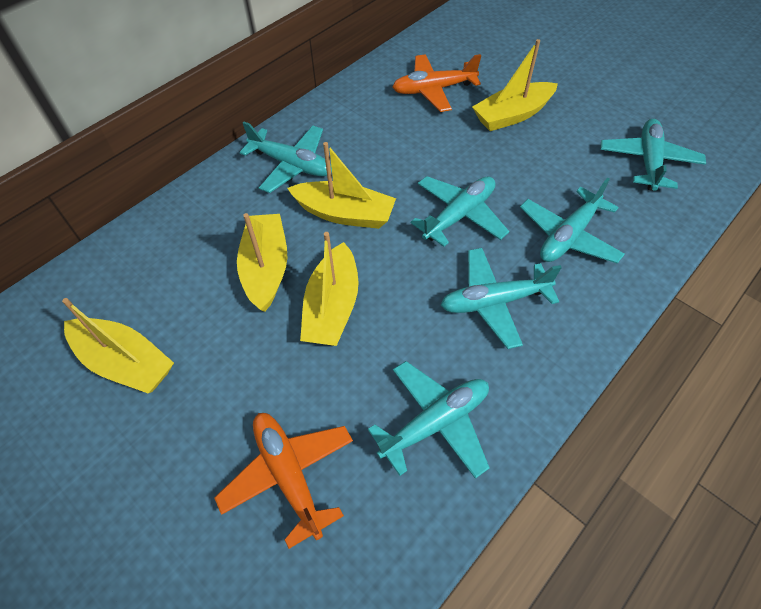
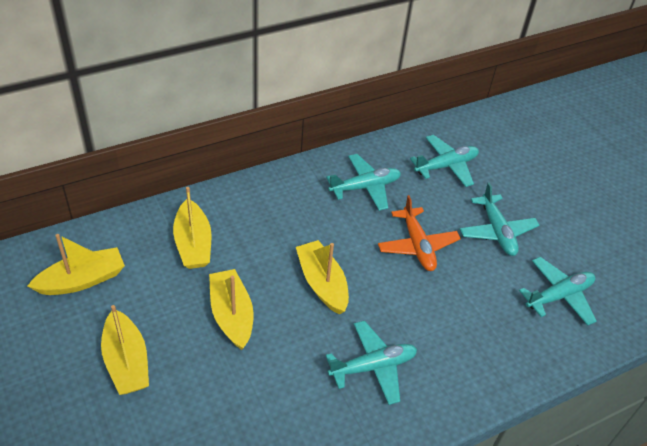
orange plane: 2 -> 1
turquoise plane: 6 -> 5

